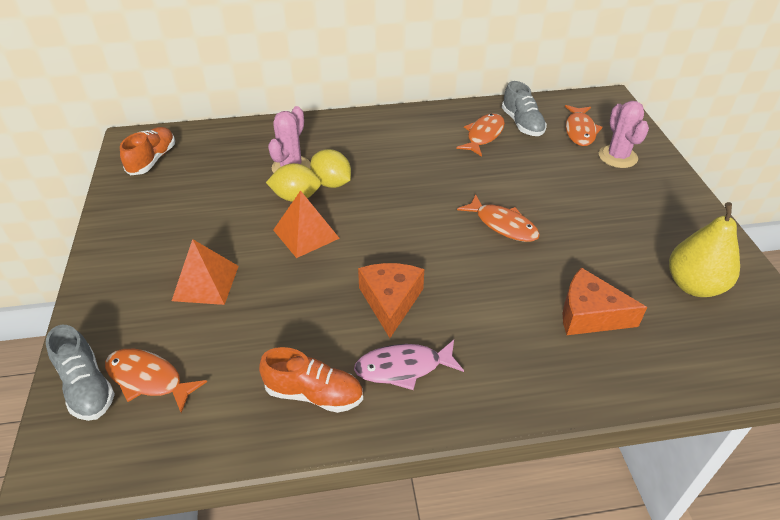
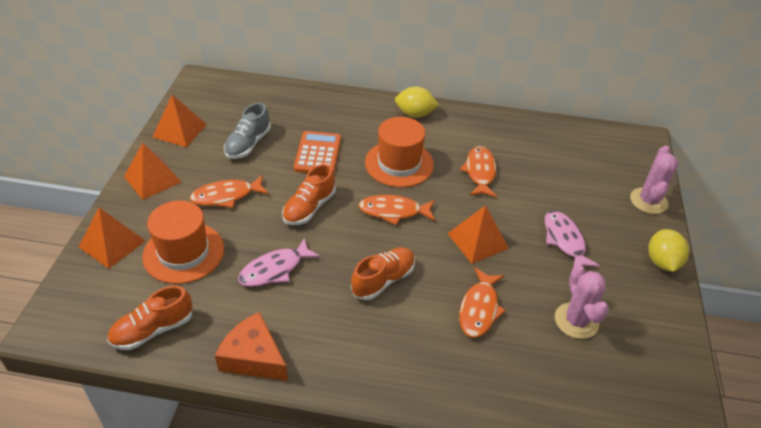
grey shoe: 2 -> 1
orange calculator: 0 -> 1
orange cheese: 2 -> 1
orange hat: 0 -> 2
orange pyramid: 2 -> 4
orange shoe: 2 -> 3
pink fish: 1 -> 2
yellow pear: 1 -> 0

